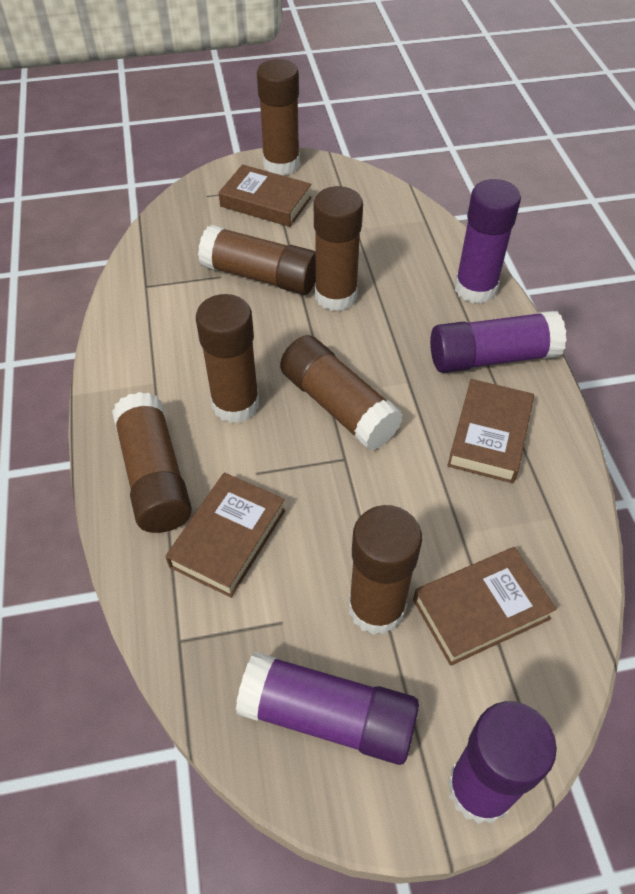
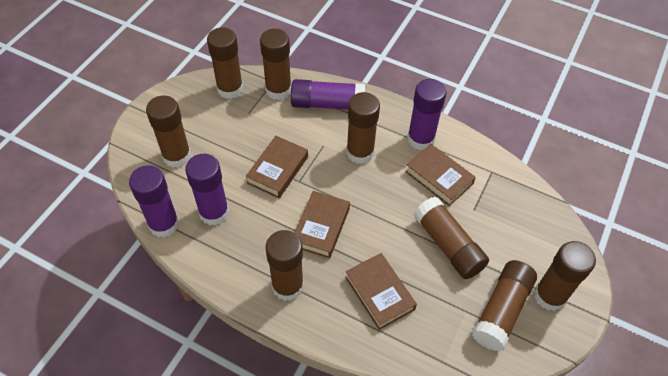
brown glue stick: 7 -> 8

